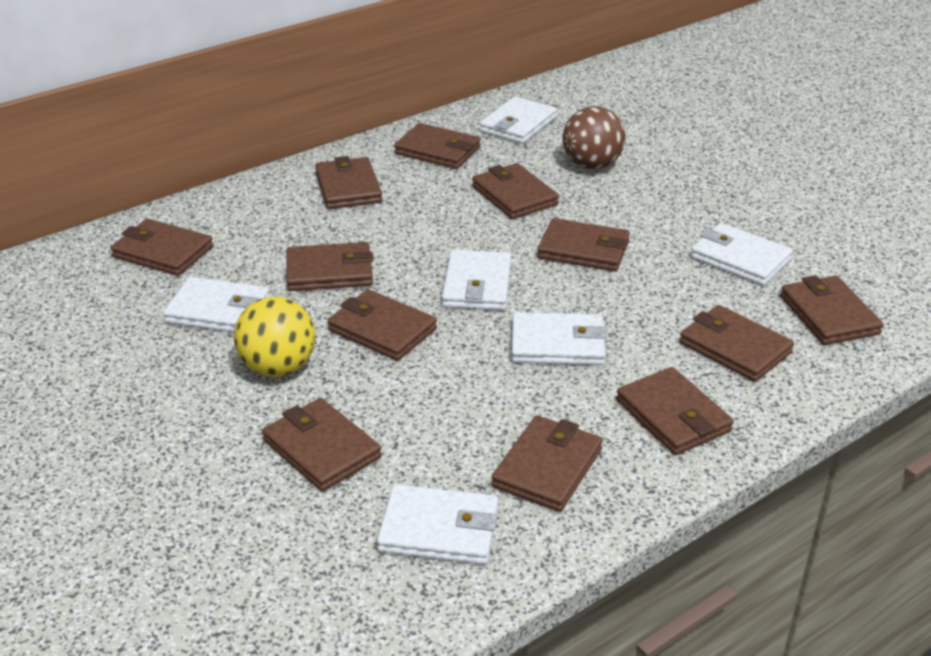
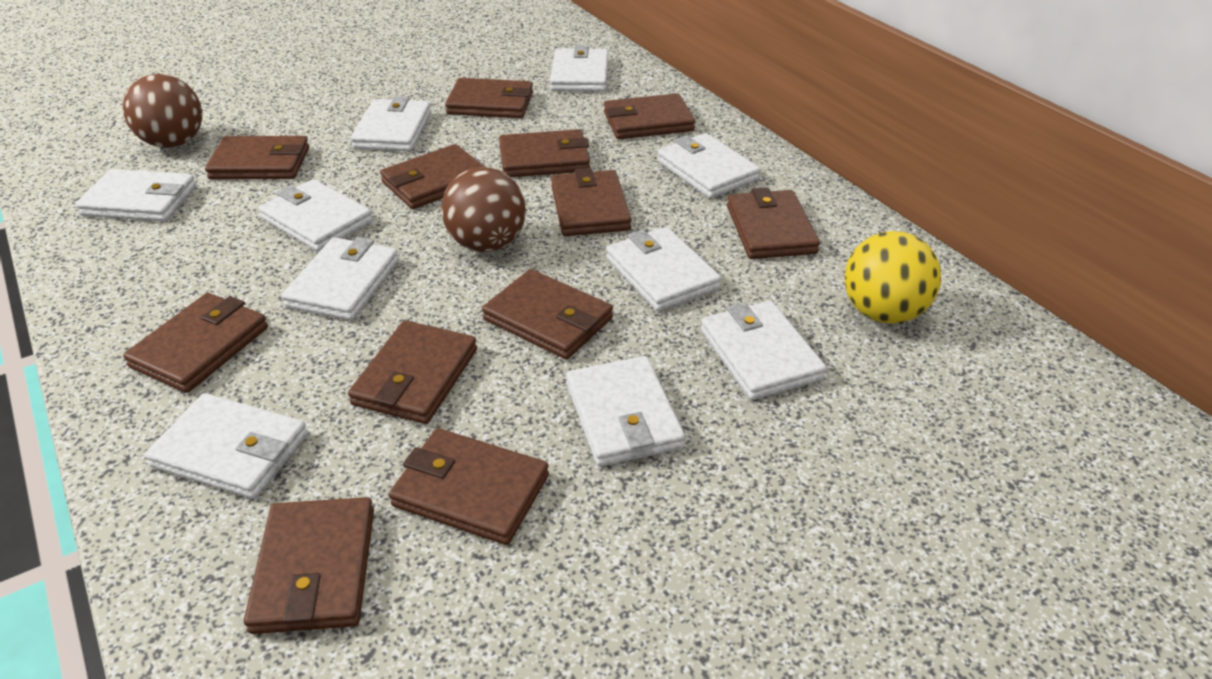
brown ball: 1 -> 2
white wallet: 6 -> 10

